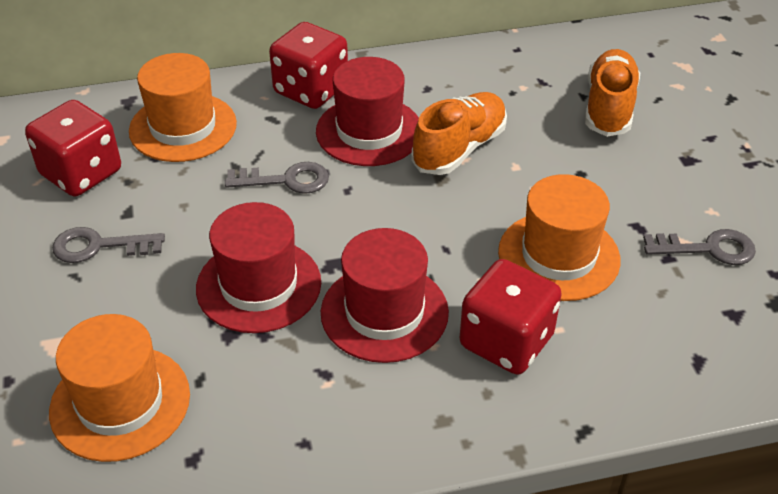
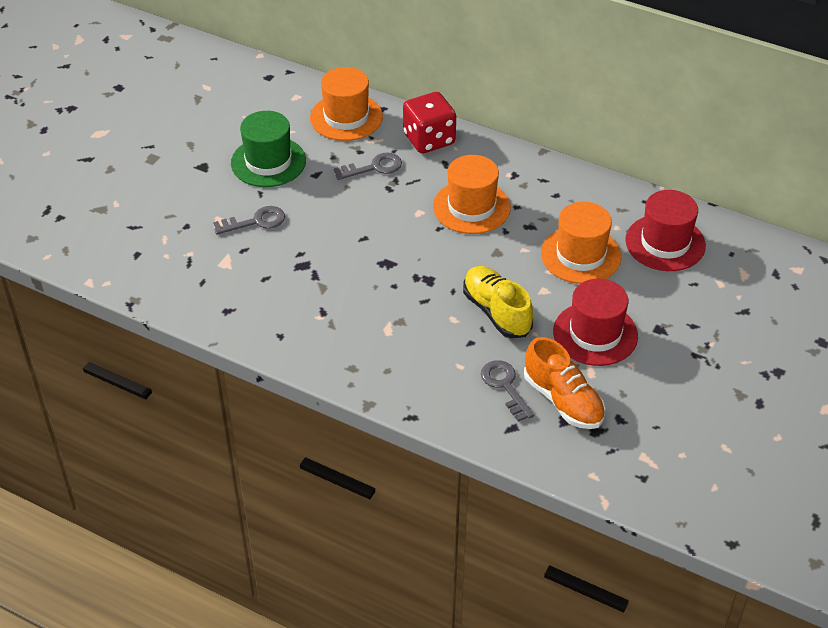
green hat: 0 -> 1
orange shoe: 2 -> 1
red dice: 3 -> 1
red hat: 3 -> 2
yellow shoe: 0 -> 1

